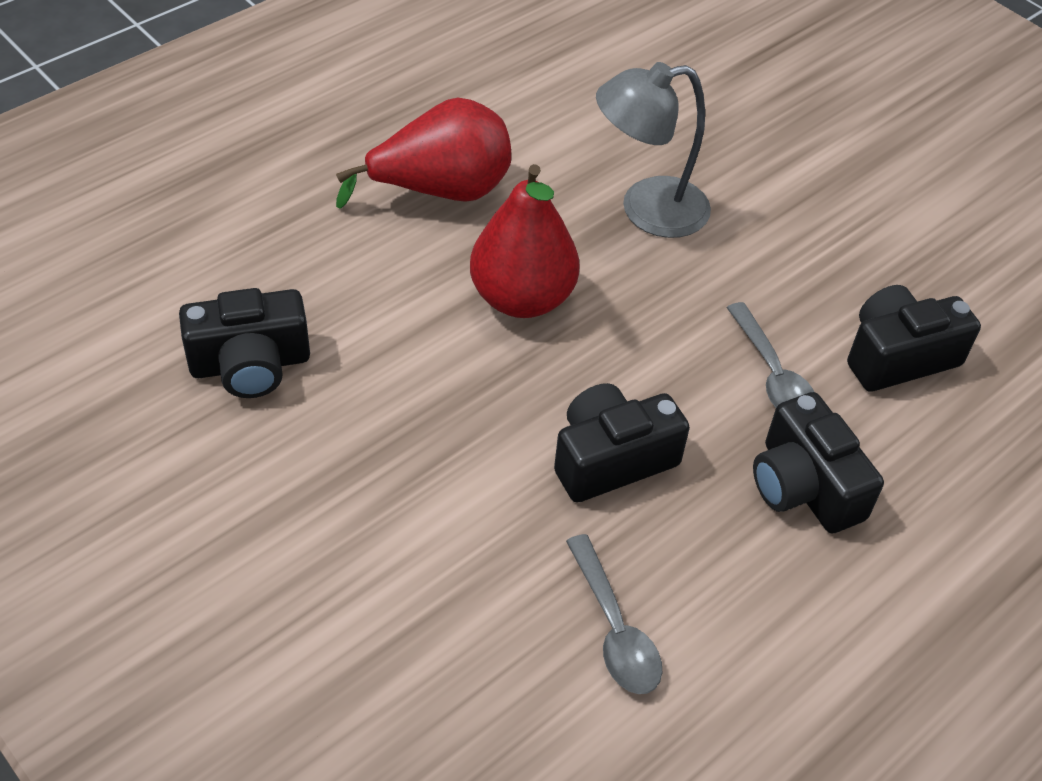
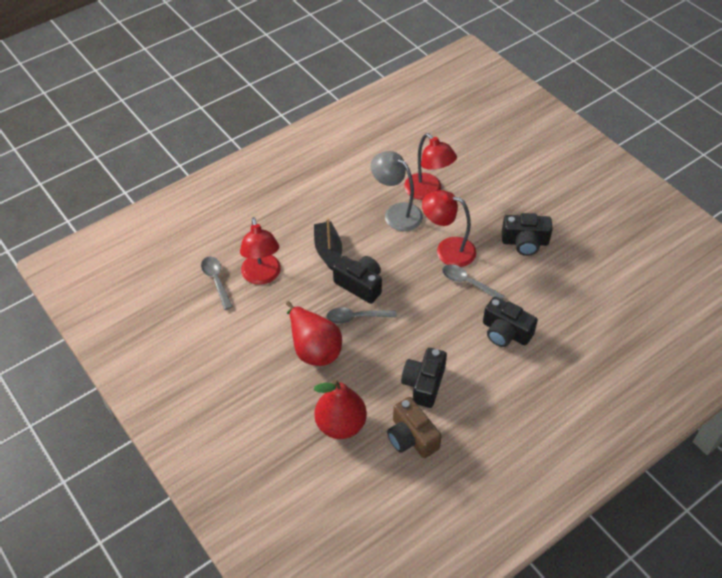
black boat: 0 -> 1
brown camera: 0 -> 1
grey spoon: 2 -> 3
red lamp: 0 -> 3

